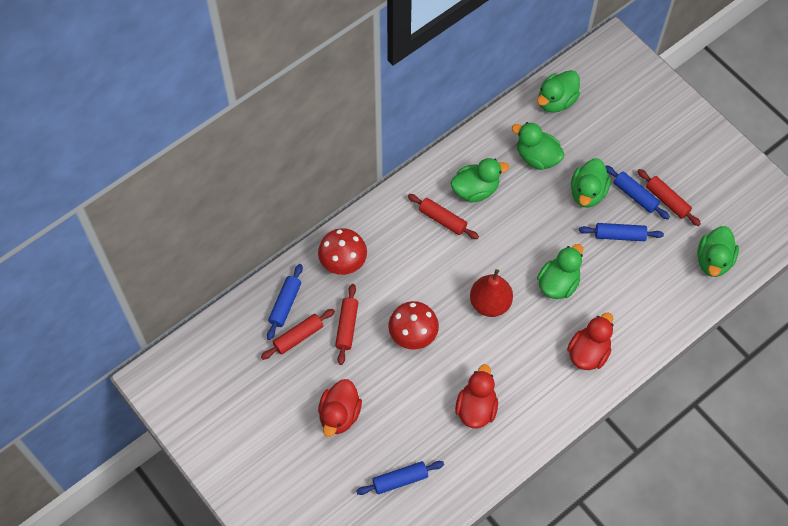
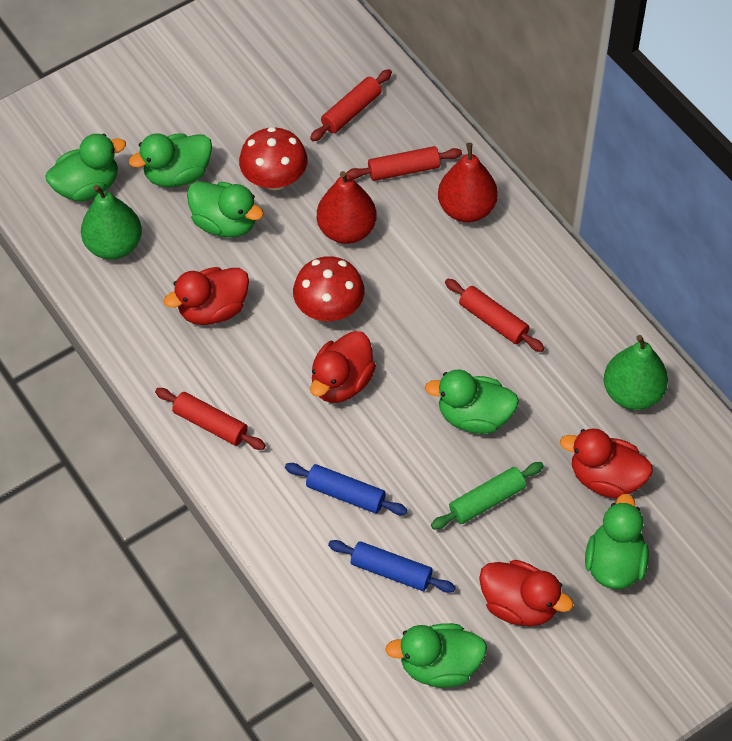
blue rolling pin: 4 -> 2
green pear: 0 -> 2
green rolling pin: 0 -> 1
red duck: 3 -> 4
red pear: 1 -> 2

